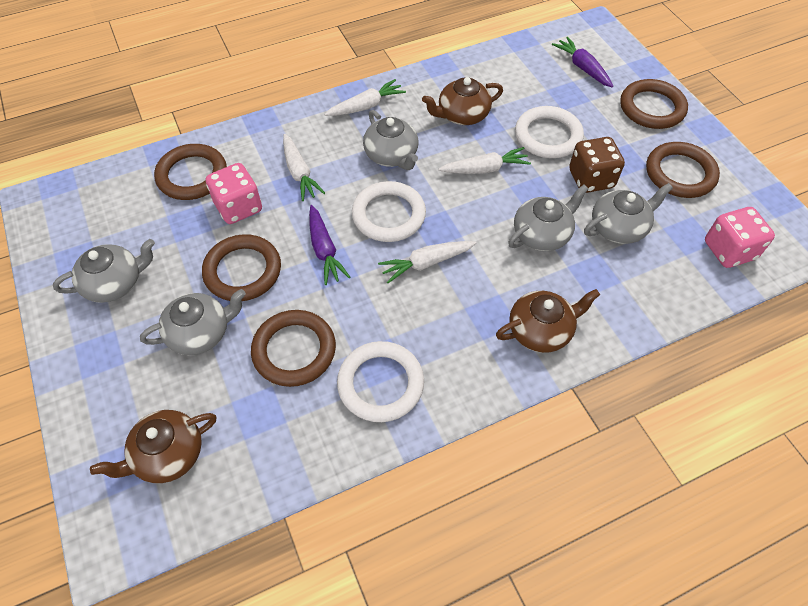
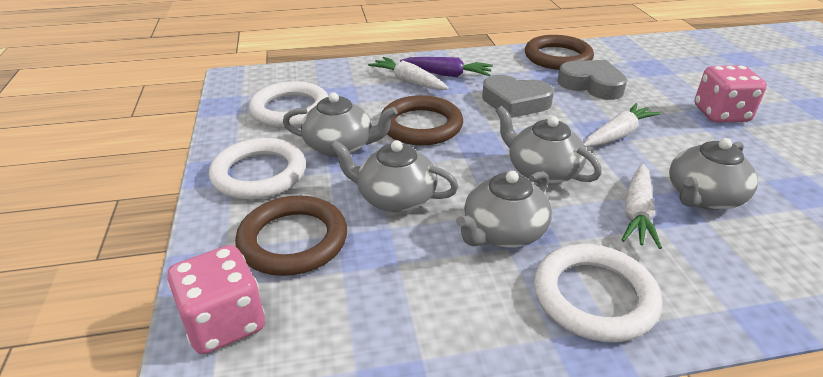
brown dice: 1 -> 0
brown ring: 5 -> 3
brown teapot: 3 -> 0
grey heart: 0 -> 2
purple carrot: 2 -> 1
white carrot: 4 -> 3

